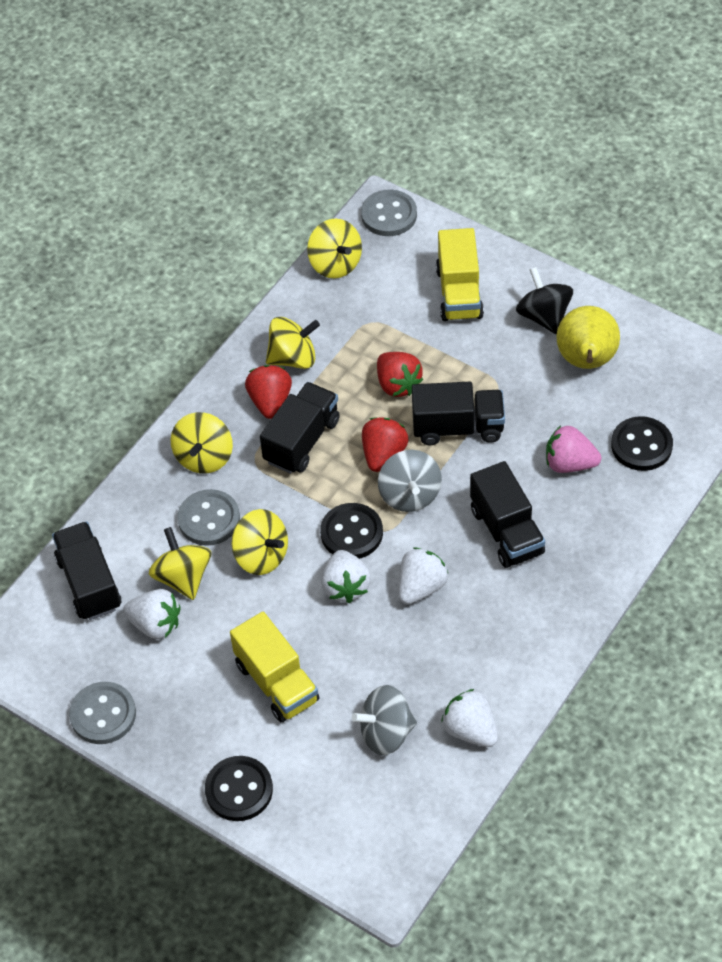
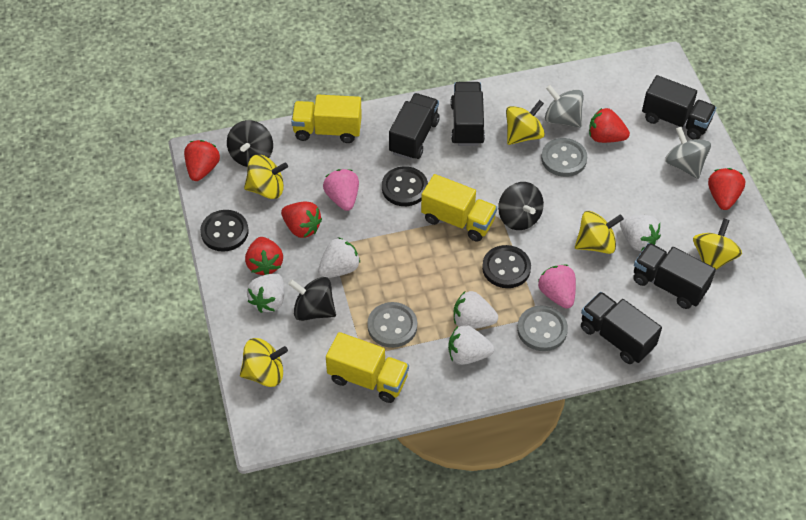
black spinning top: 1 -> 3
black truck: 4 -> 5
pink strawberry: 1 -> 2
red strawberry: 3 -> 5
white strawberry: 4 -> 5
yellow pear: 1 -> 0
yellow truck: 2 -> 3

